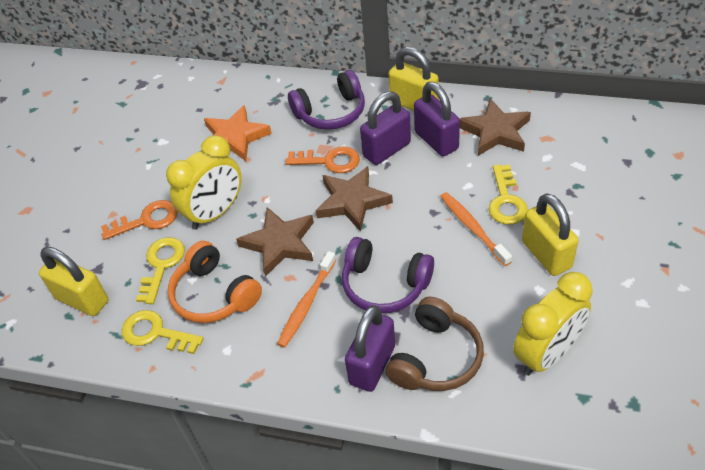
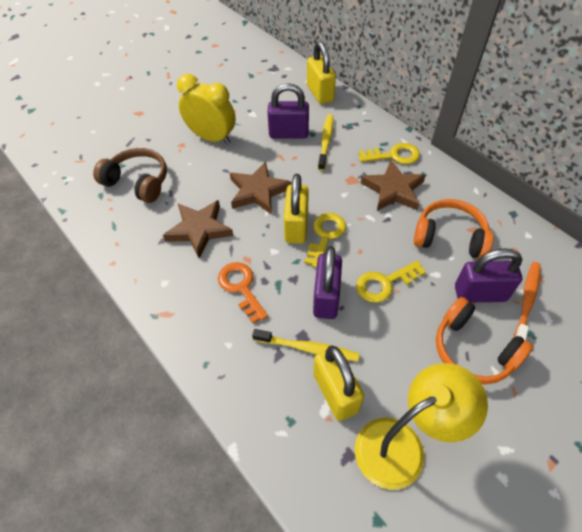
orange headphones: 1 -> 2
orange key: 2 -> 1
orange star: 1 -> 0
orange toothbrush: 2 -> 1
purple headphones: 2 -> 0
yellow clock: 2 -> 1
yellow lamp: 0 -> 1
yellow toothbrush: 0 -> 2

